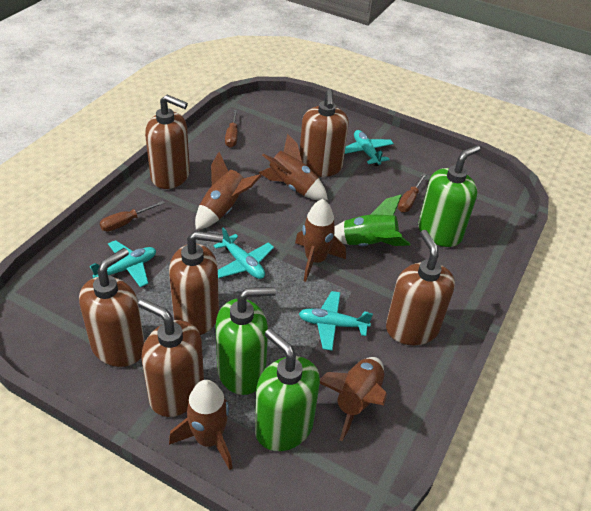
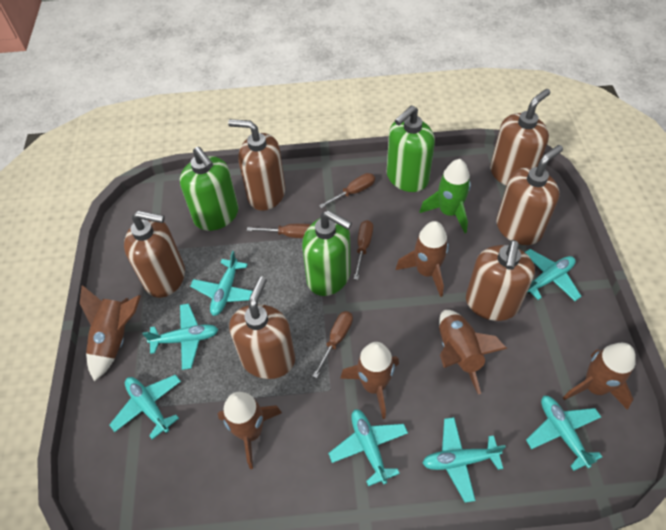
brown rocket: 5 -> 6
brown screwdriver: 3 -> 4
turquoise plane: 4 -> 7

